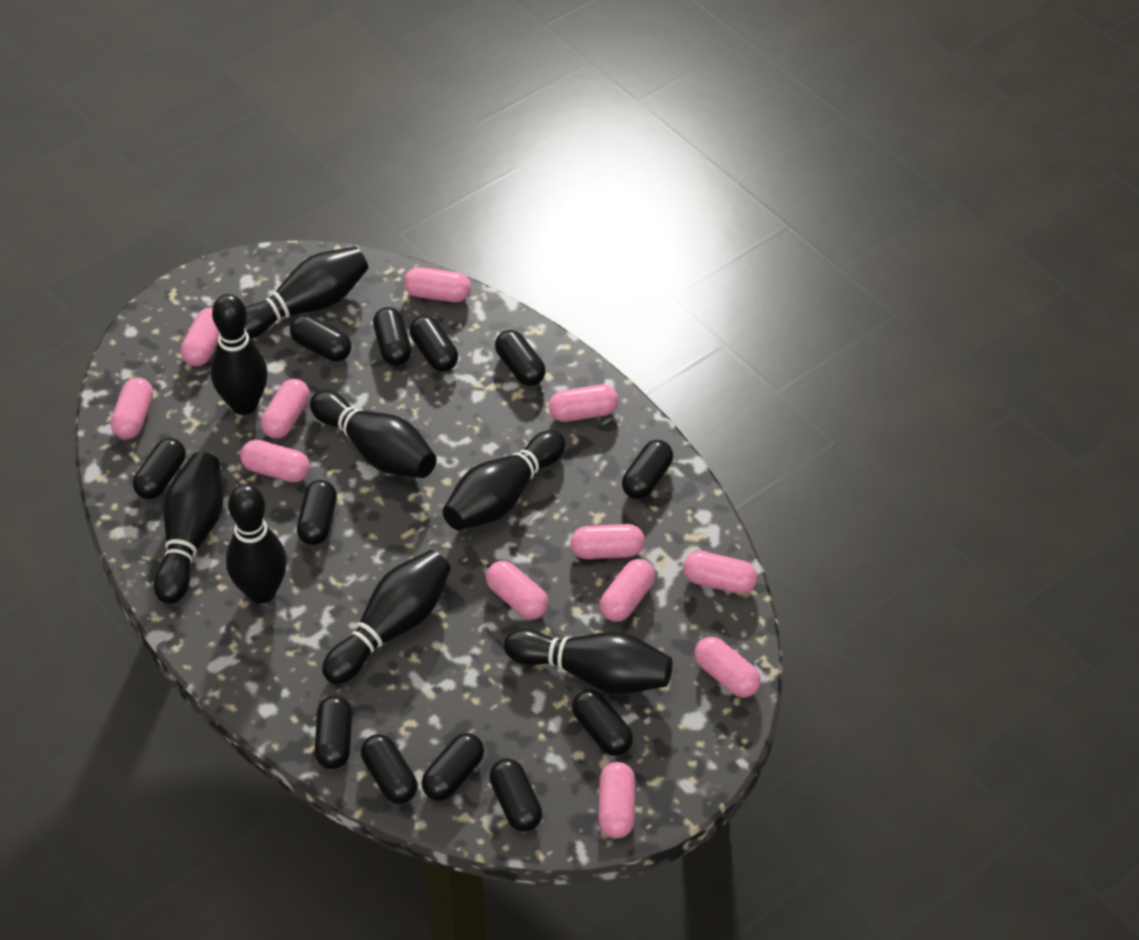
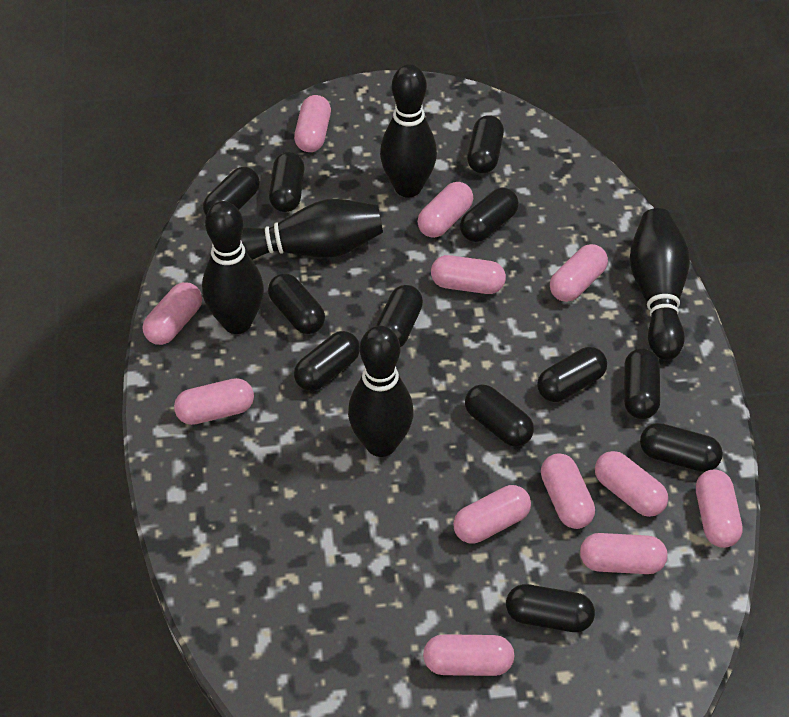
black bowling pin: 8 -> 5

